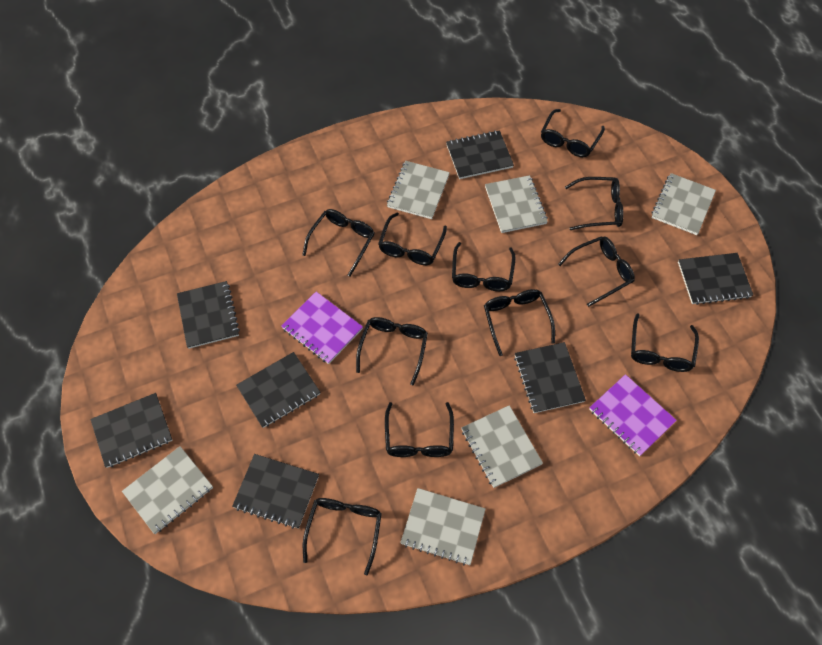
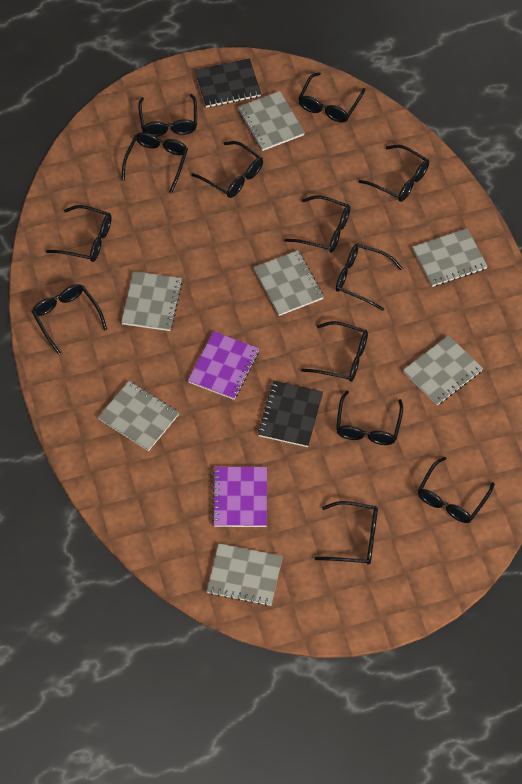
black glasses: 11 -> 13
black notebook: 7 -> 2
grey notebook: 6 -> 7

